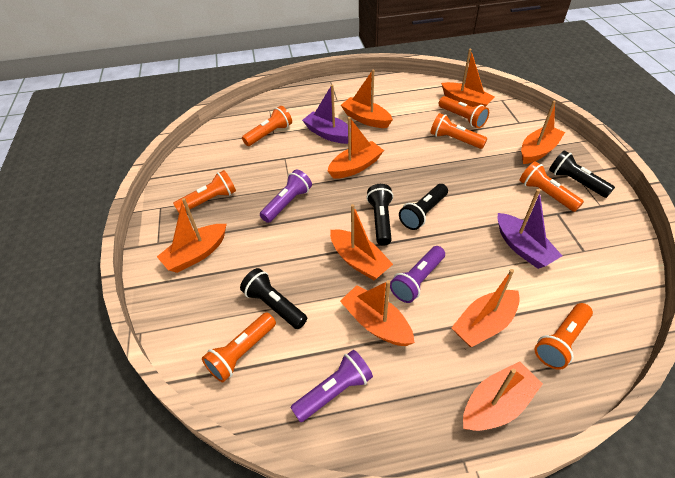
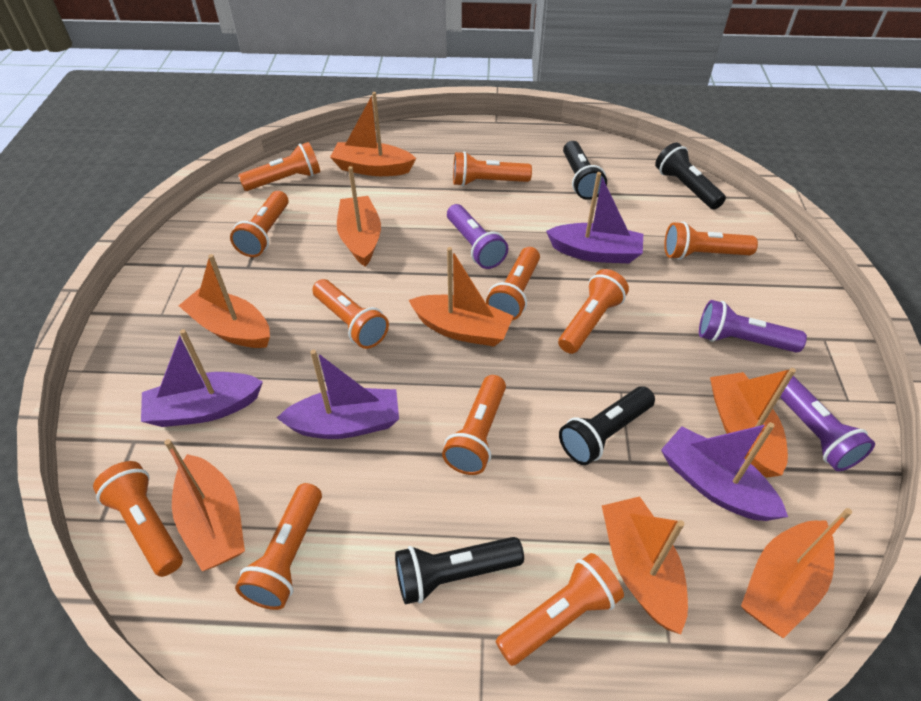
orange boat: 9 -> 8
orange flashlight: 7 -> 11
purple boat: 2 -> 4

